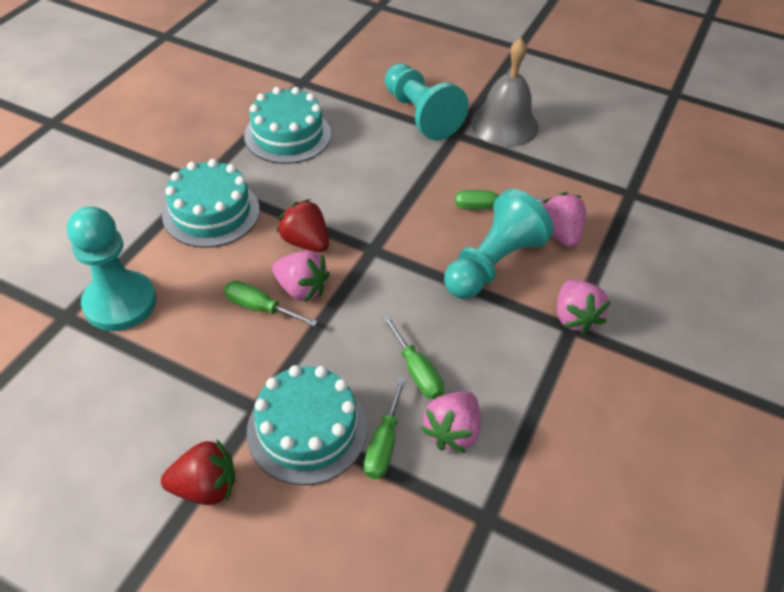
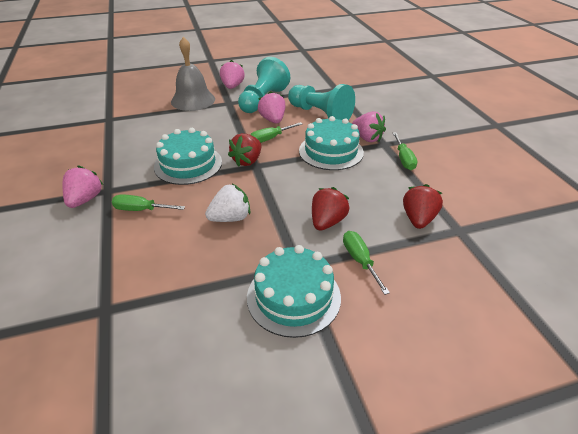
red strawberry: 2 -> 3
turquoise pawn: 3 -> 2
white strawberry: 0 -> 1

